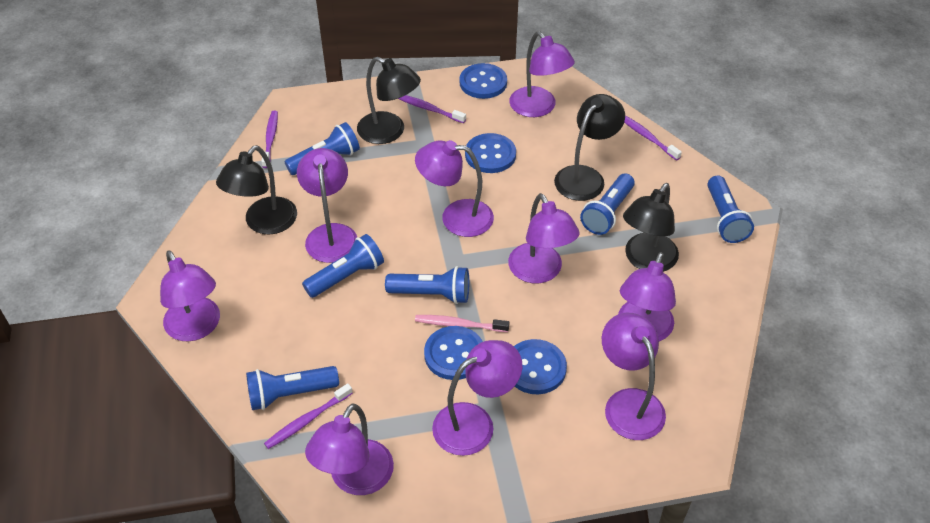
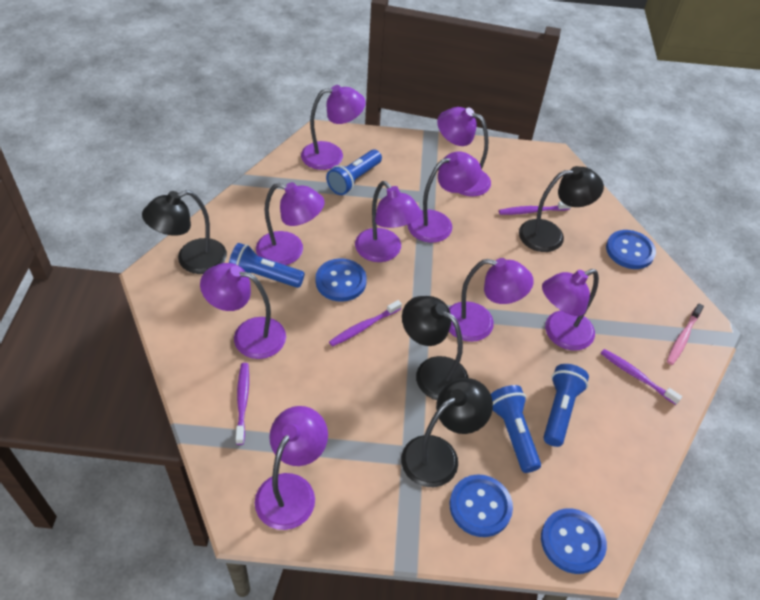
blue flashlight: 6 -> 4

